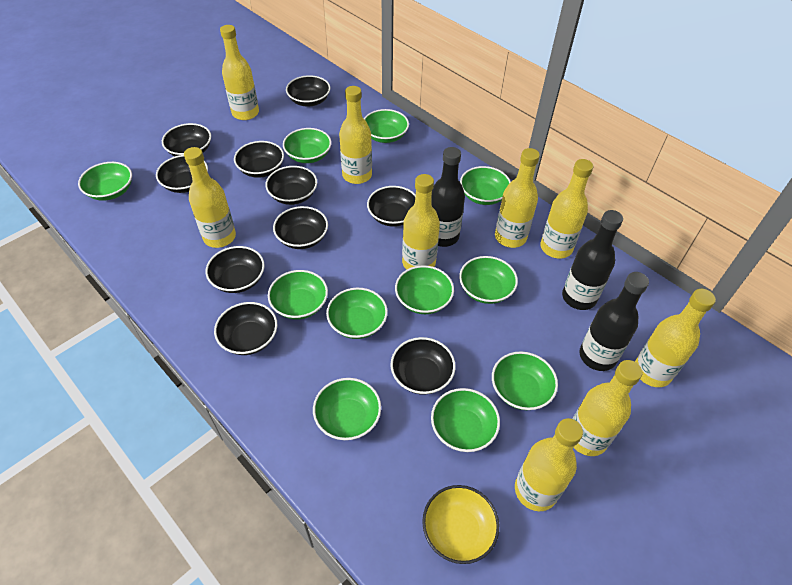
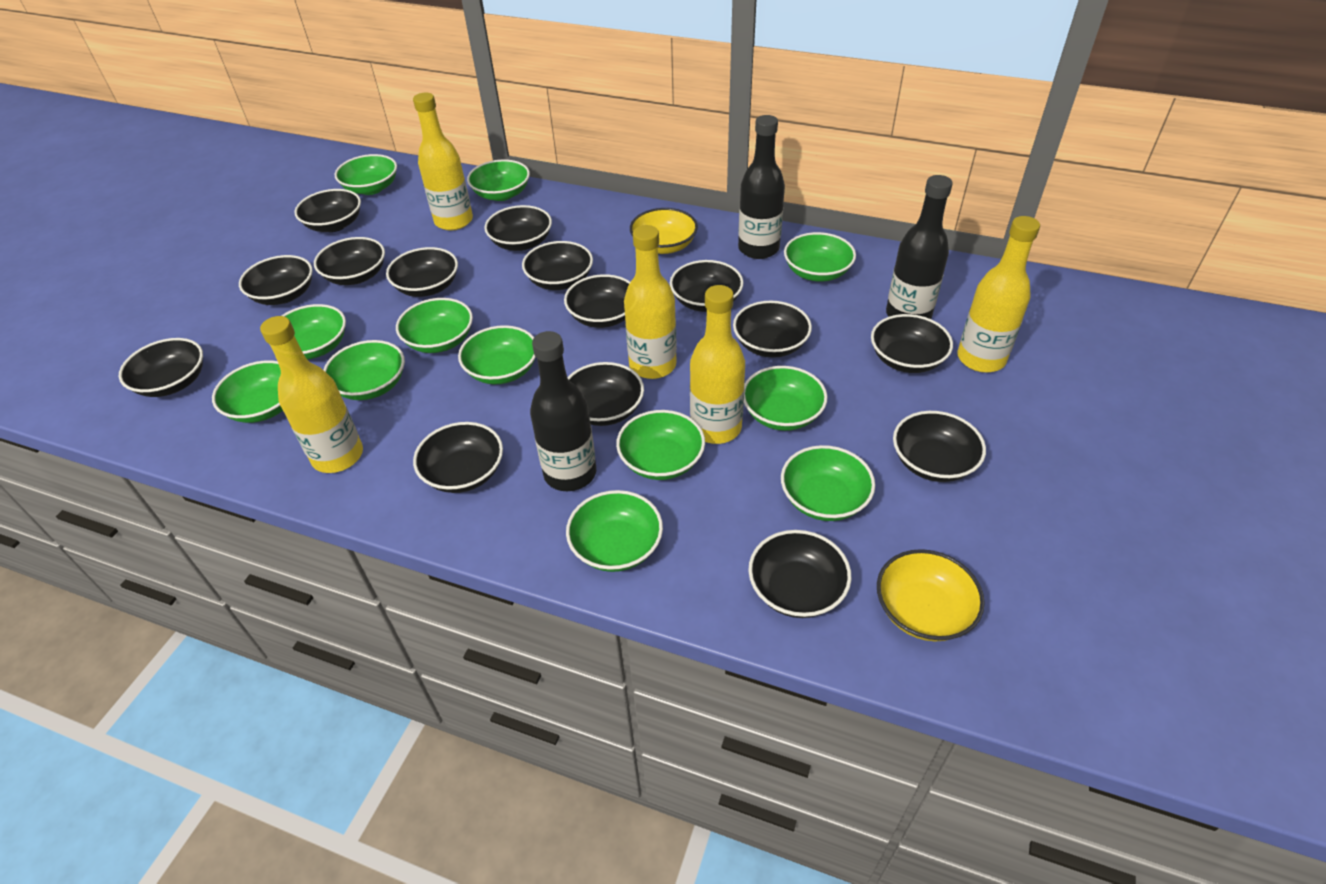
black bowl: 10 -> 15
green bowl: 11 -> 12
yellow bottle: 9 -> 5
yellow bowl: 1 -> 2

